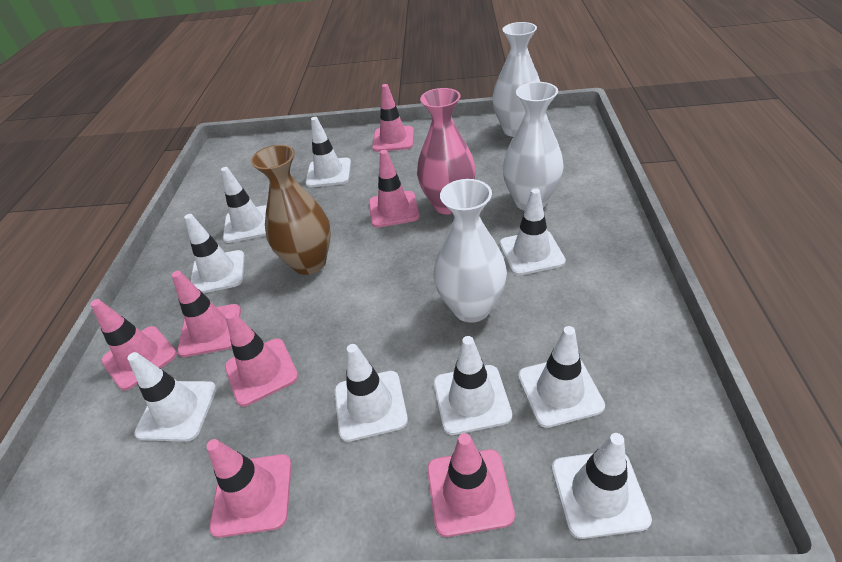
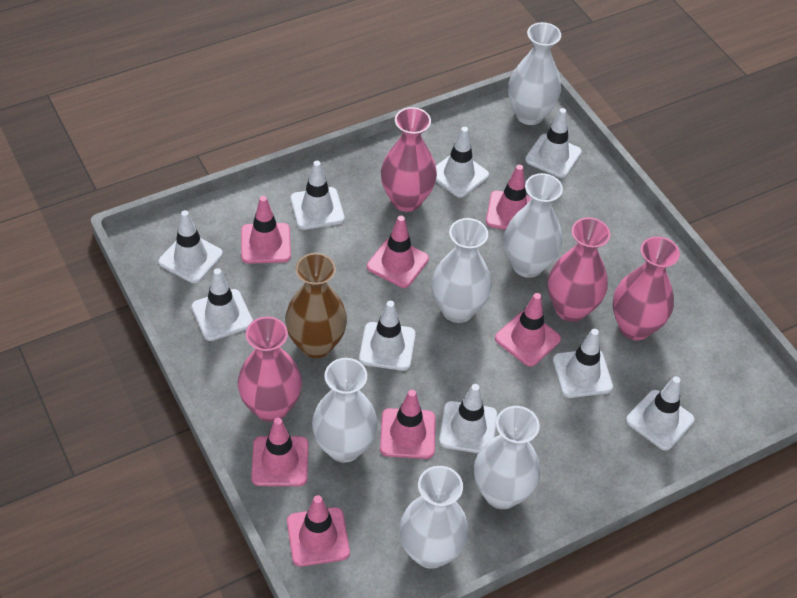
pink vase: 1 -> 4
white vase: 3 -> 6

